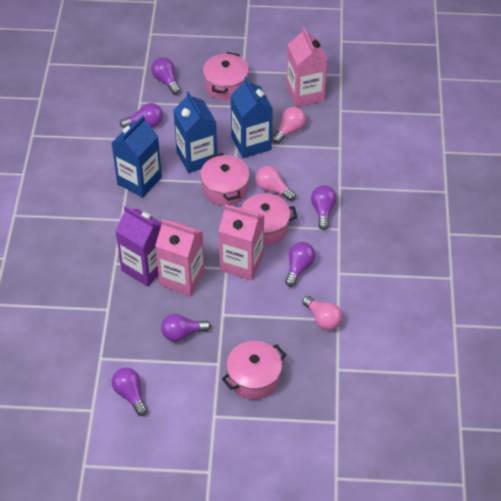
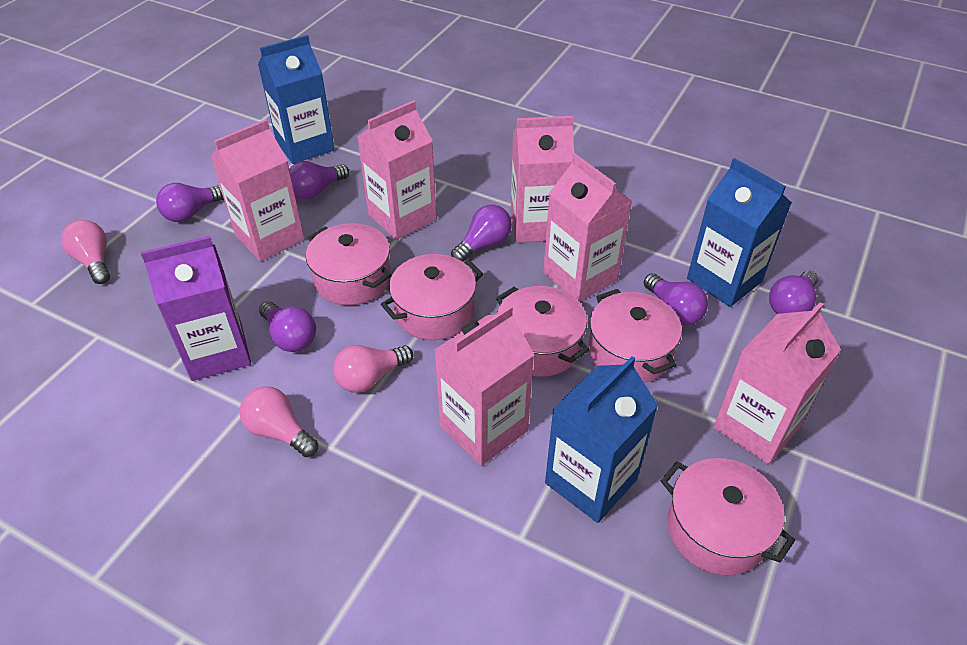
pink carton: 3 -> 6
pink pot: 4 -> 5

